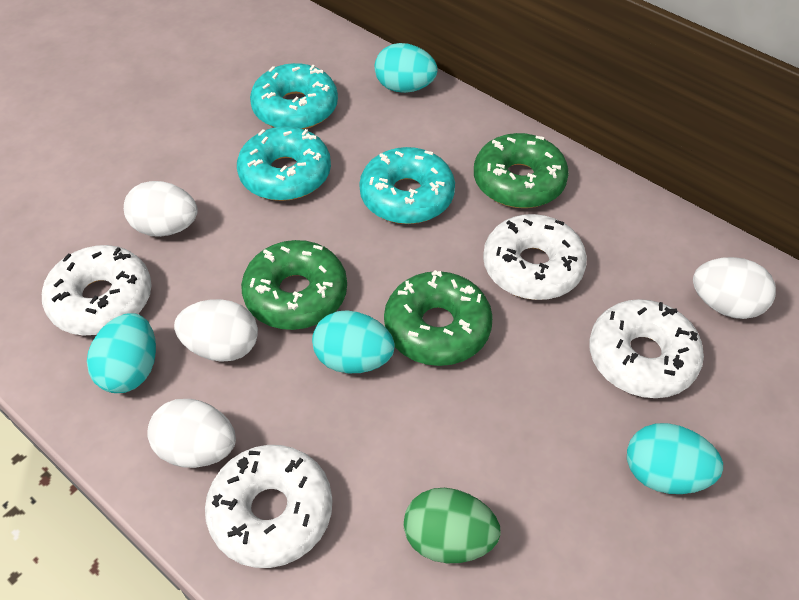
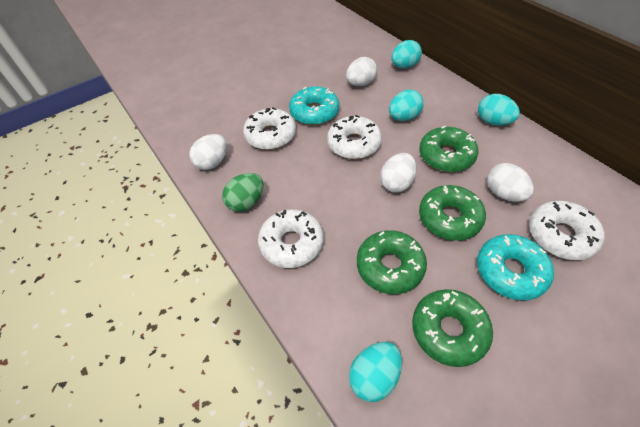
green donut: 3 -> 4
turquoise donut: 3 -> 2

